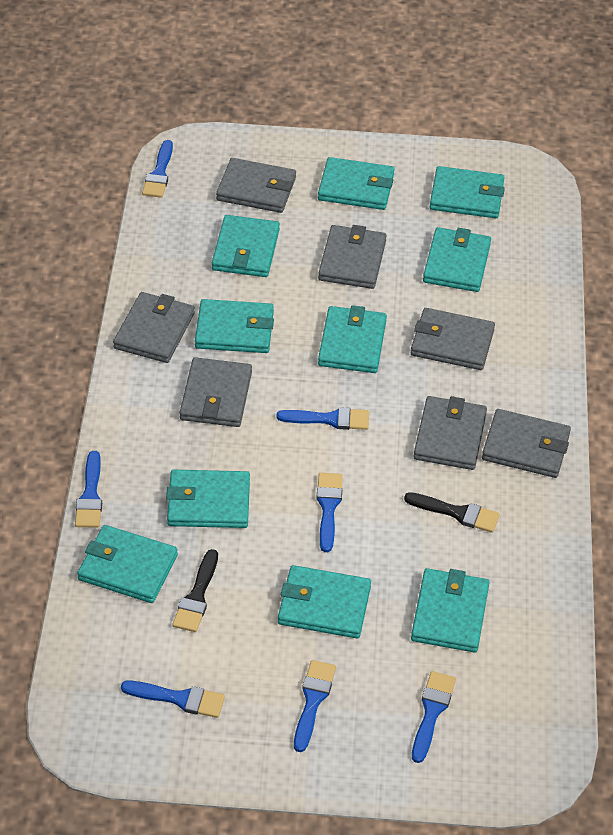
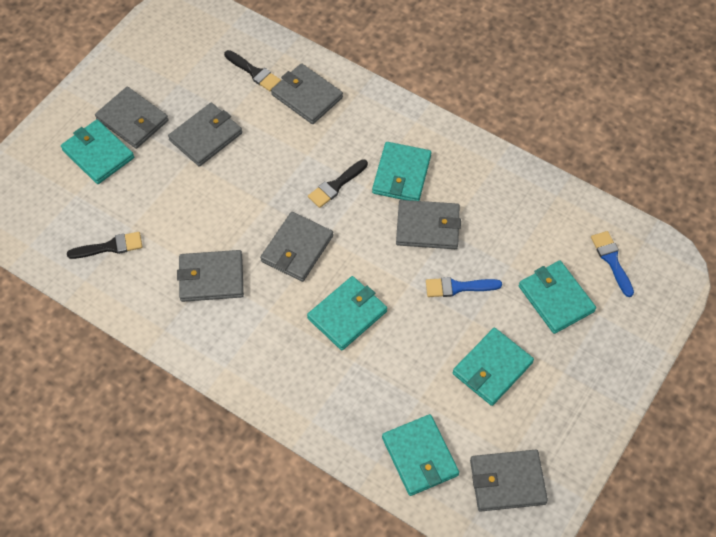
black brush: 2 -> 3
blue brush: 7 -> 2
turquoise wallet: 10 -> 6

